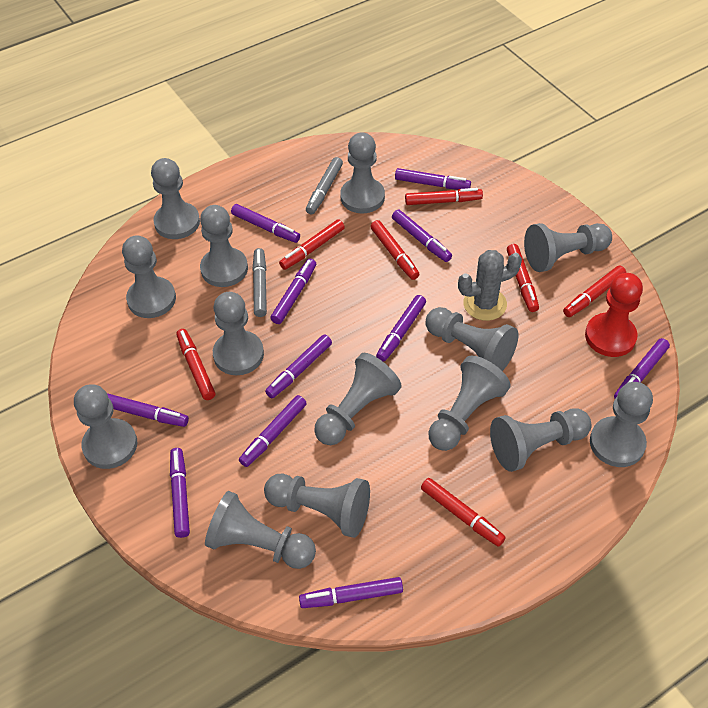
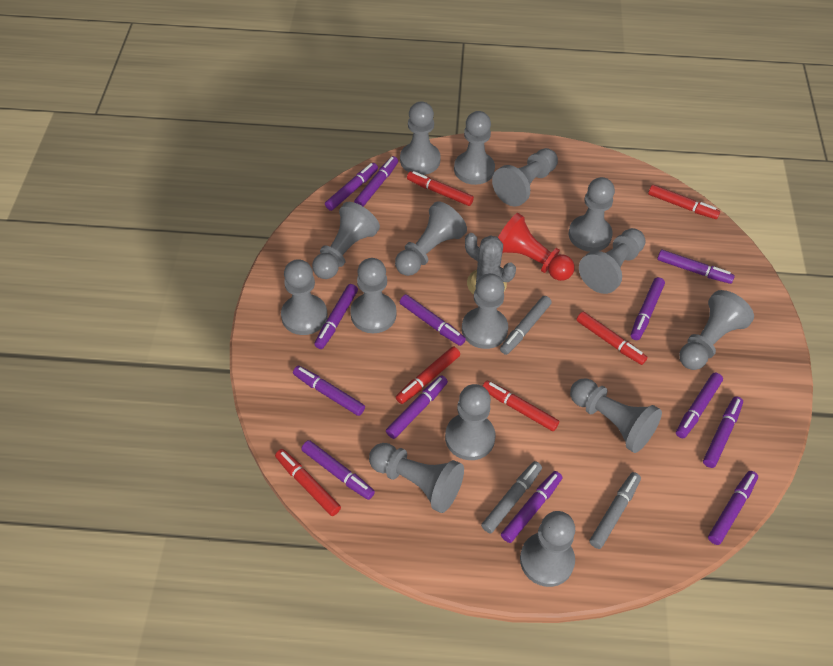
grey marker: 2 -> 3
grey pawn: 14 -> 15
purple marker: 11 -> 13
red marker: 7 -> 6

